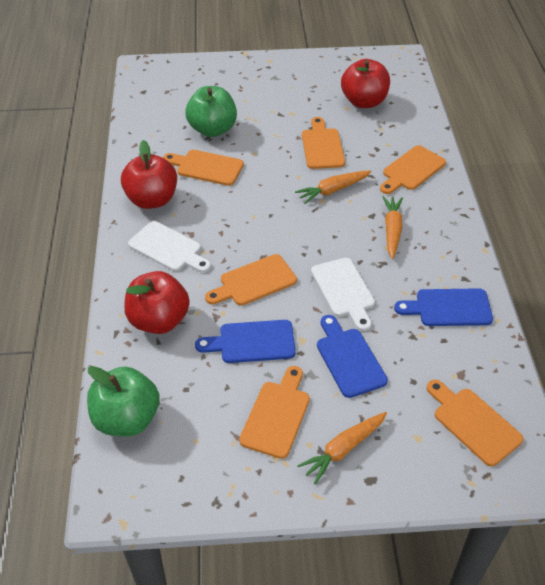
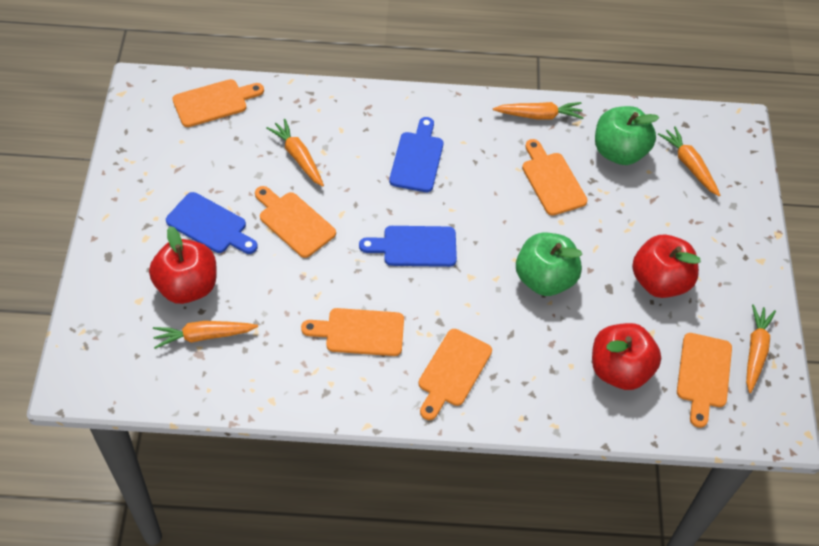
orange carrot: 3 -> 5
white cutting board: 2 -> 0

